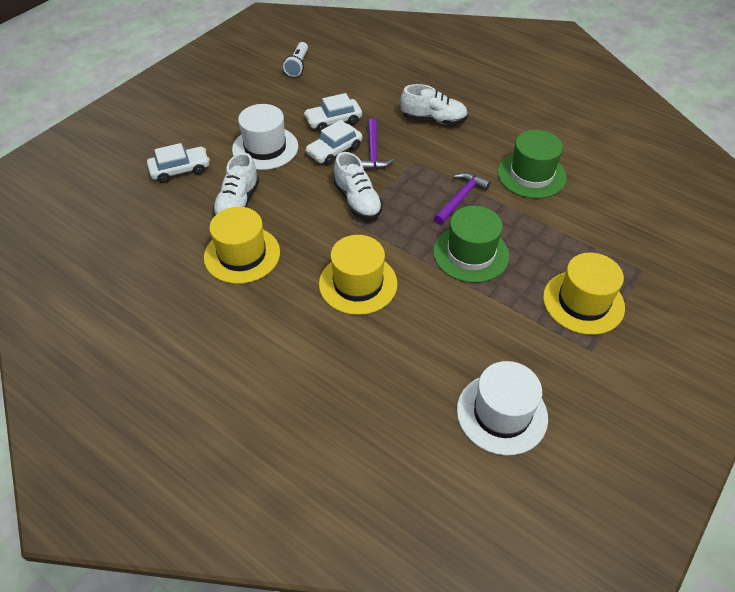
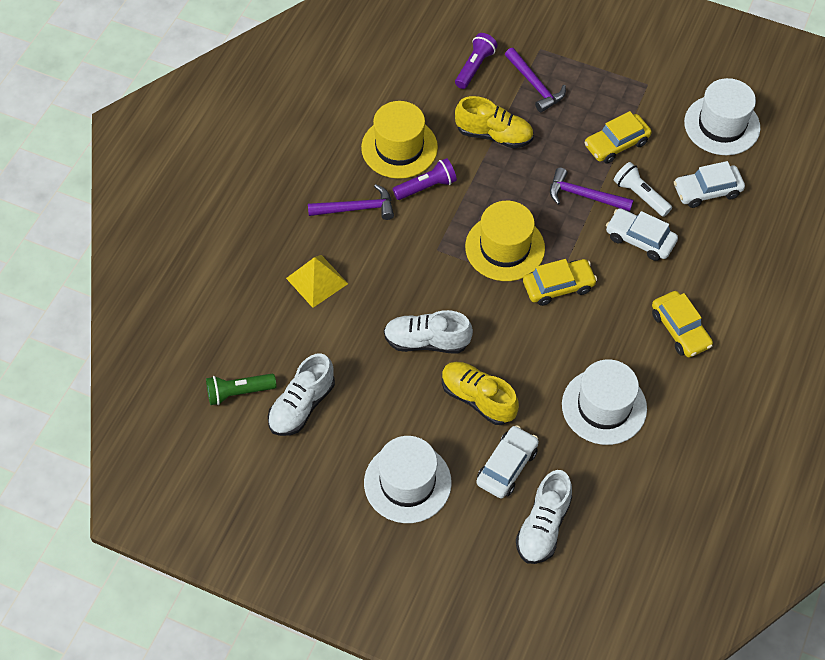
green flashlight: 0 -> 1
green hat: 2 -> 0
purple flashlight: 0 -> 2
purple hammer: 2 -> 3
white hat: 2 -> 3
yellow car: 0 -> 3
yellow hat: 3 -> 2
yellow pyramid: 0 -> 1
yellow shoe: 0 -> 2

